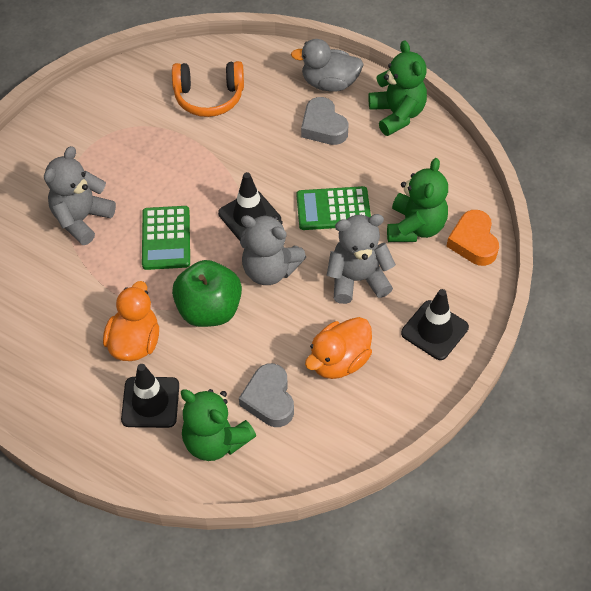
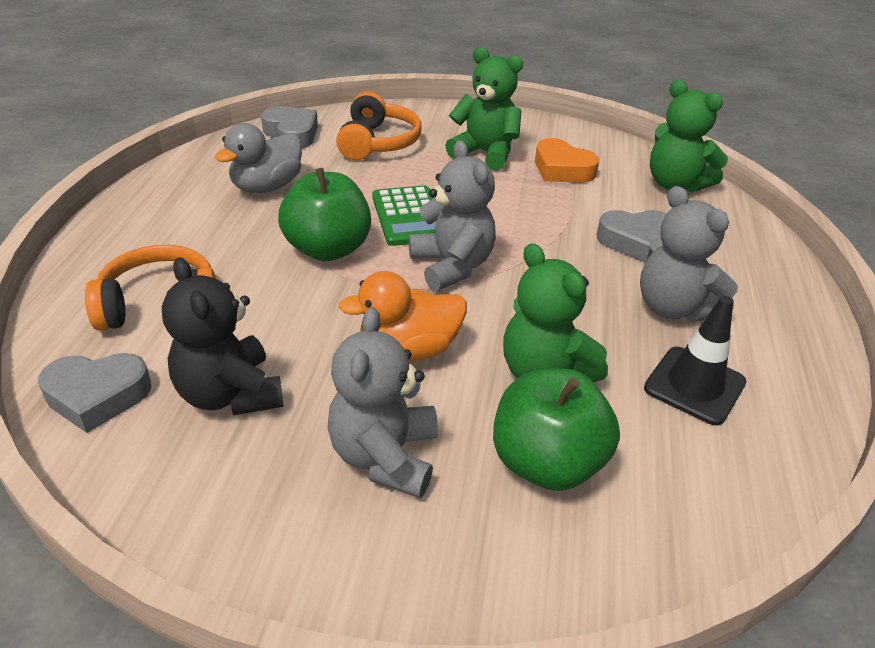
black teddy bear: 0 -> 1
black traffic cone: 3 -> 1
green apple: 1 -> 2
green calculator: 2 -> 1
grey heart: 2 -> 3
orange duck: 2 -> 1
orange headphones: 1 -> 2

